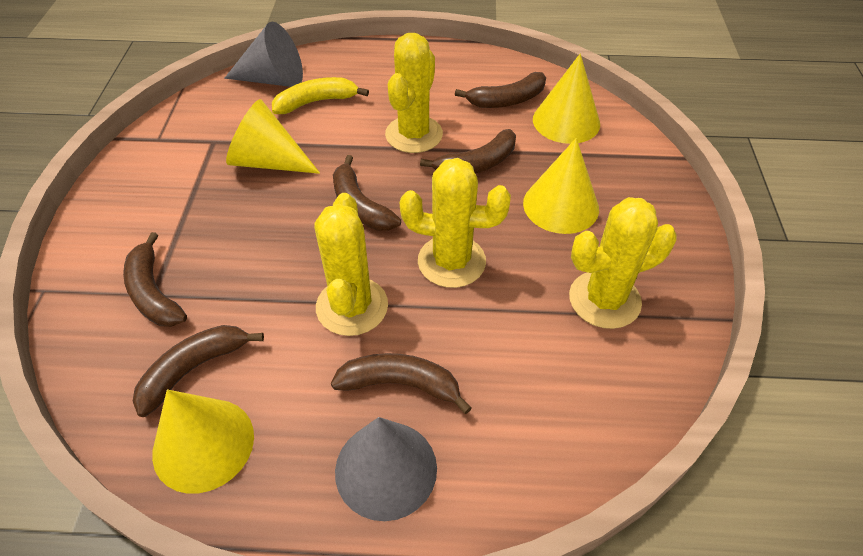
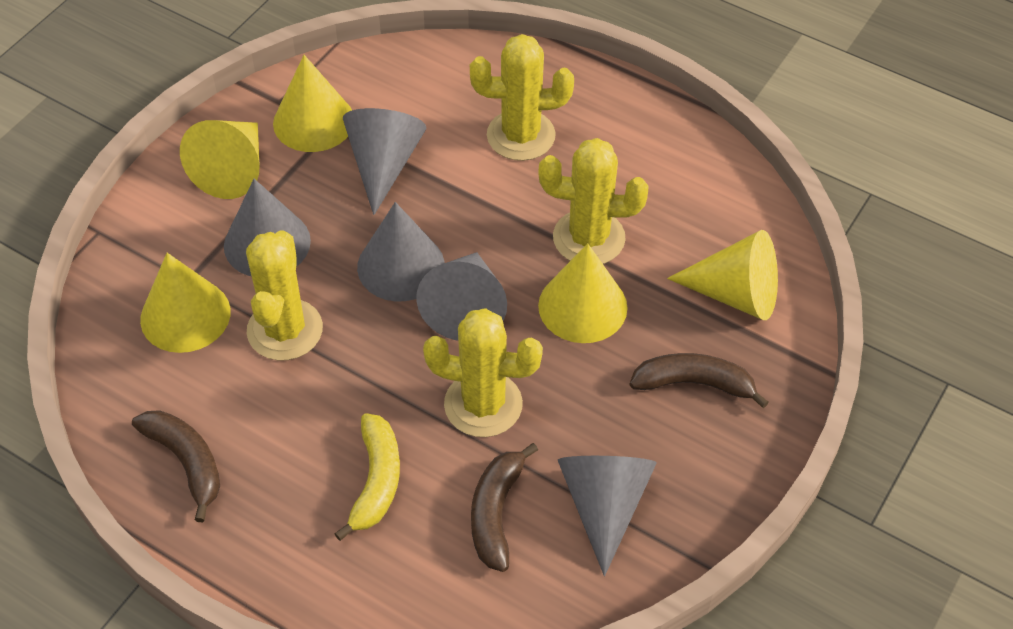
brown banana: 6 -> 3
grey cone: 2 -> 5
yellow cone: 4 -> 5

